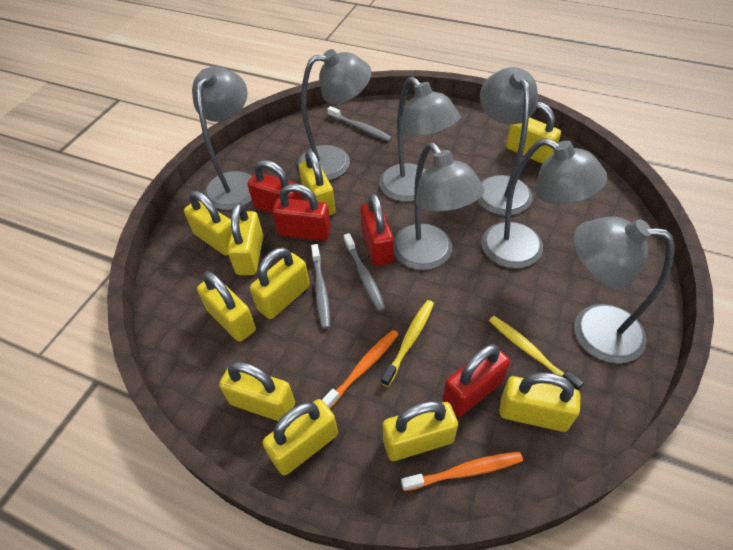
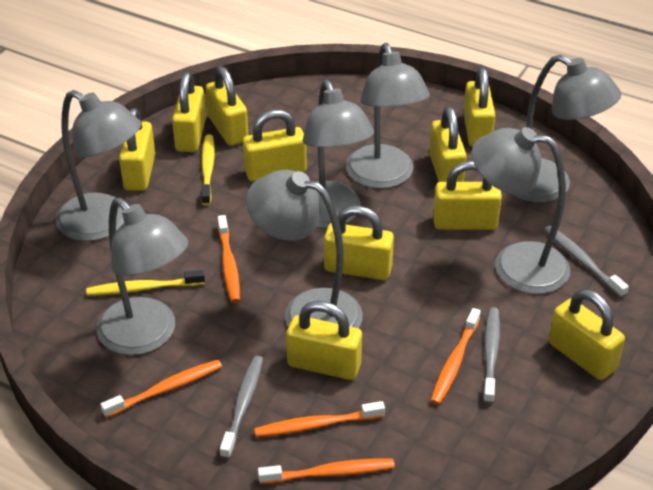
orange toothbrush: 2 -> 5
red padlock: 4 -> 0

